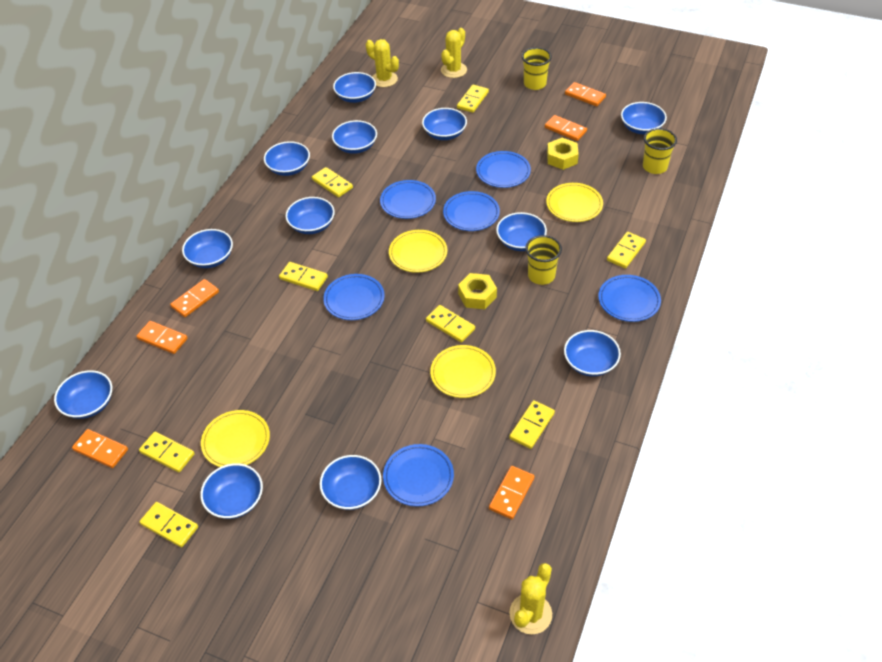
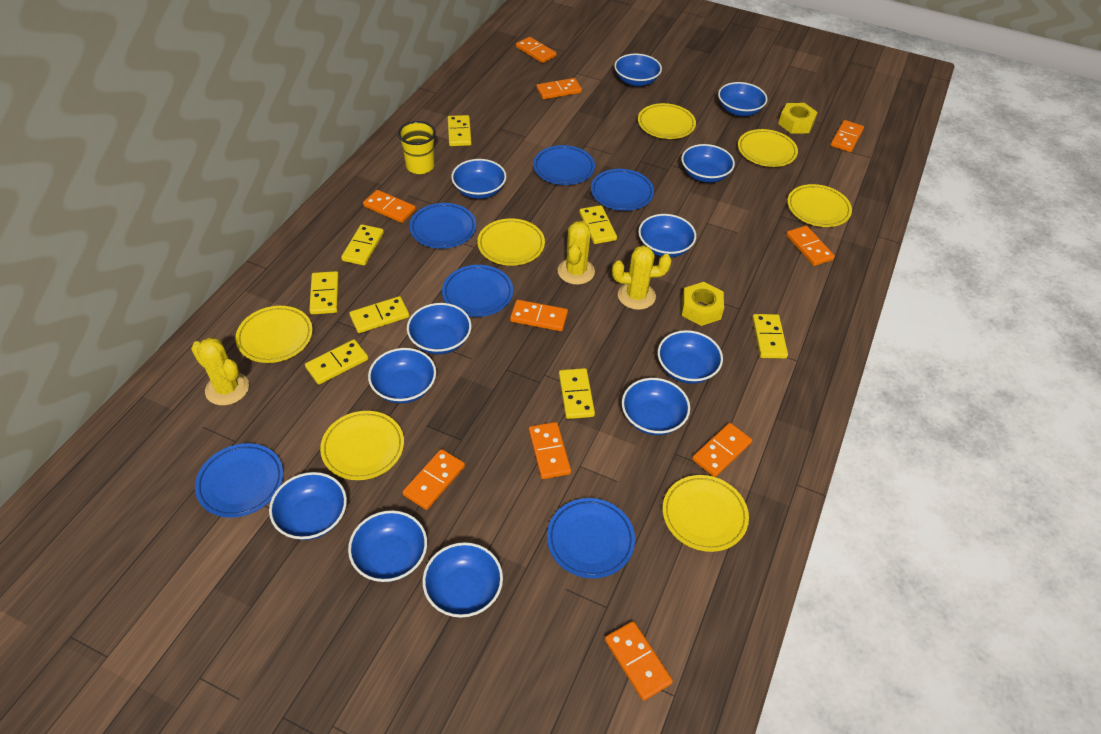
orange domino: 6 -> 10
yellow cup: 3 -> 1
yellow plate: 4 -> 7

